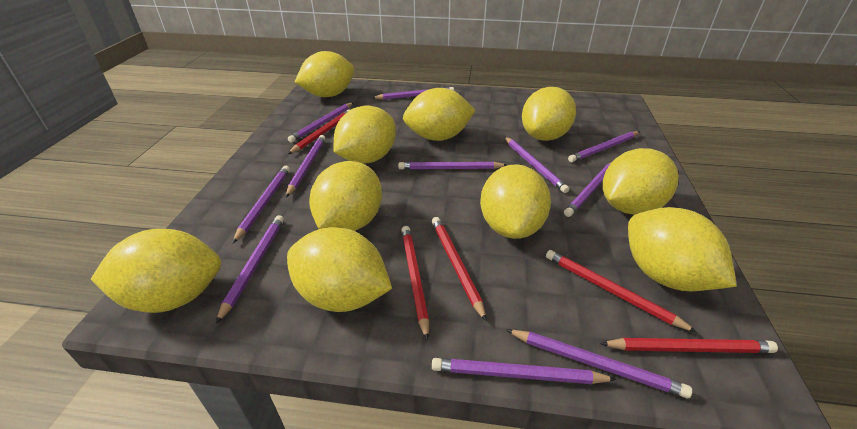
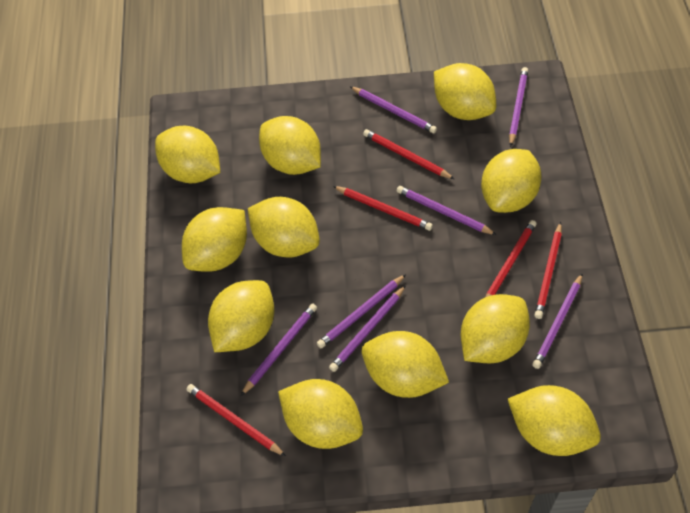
purple pencil: 11 -> 7
yellow lemon: 10 -> 11

